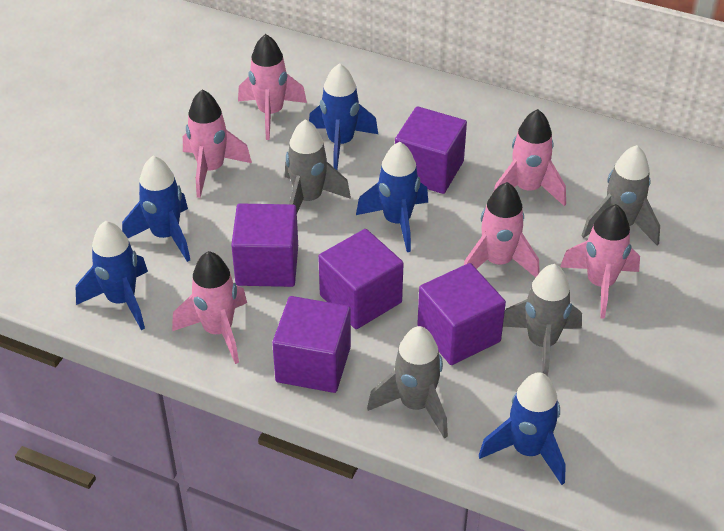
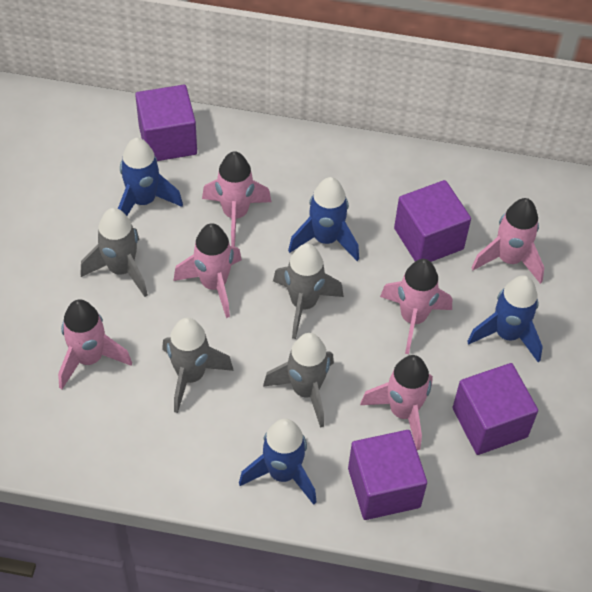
blue rocket: 5 -> 4
purple cube: 5 -> 4

